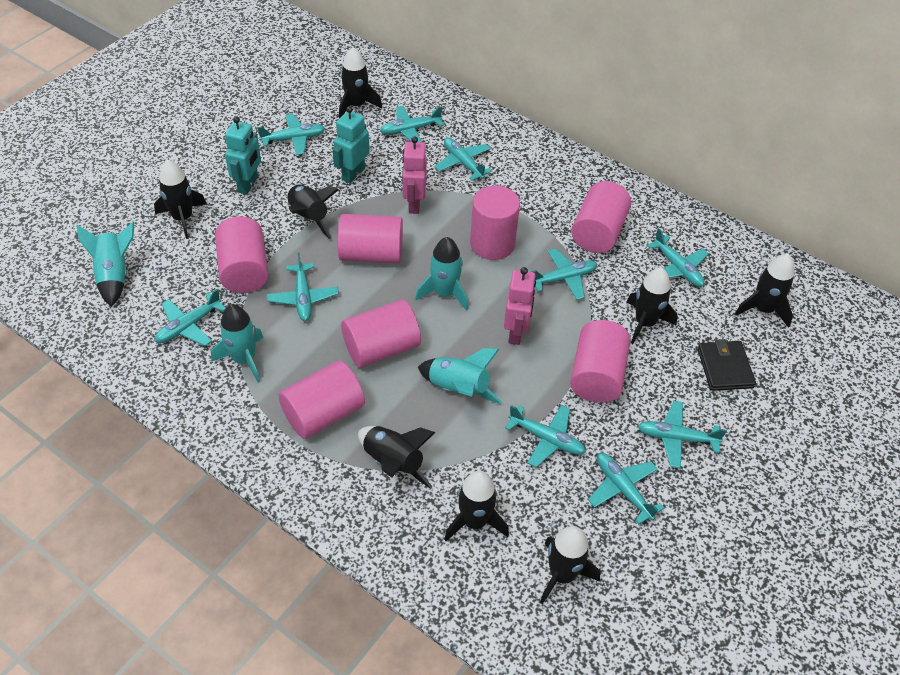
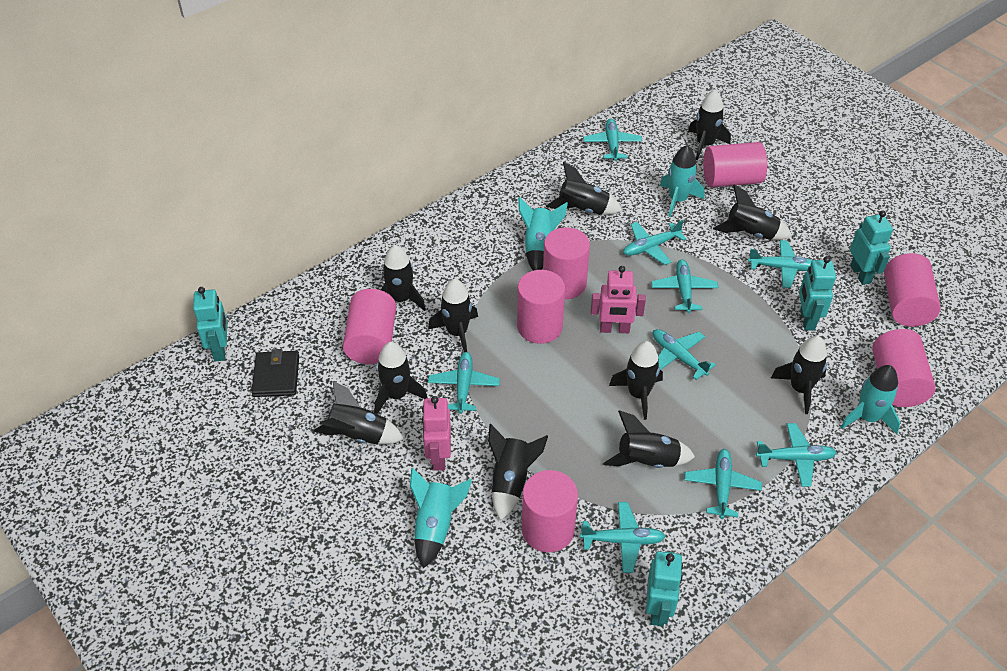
black rocket: 8 -> 11
turquoise plane: 10 -> 9
turquoise robot: 2 -> 4

